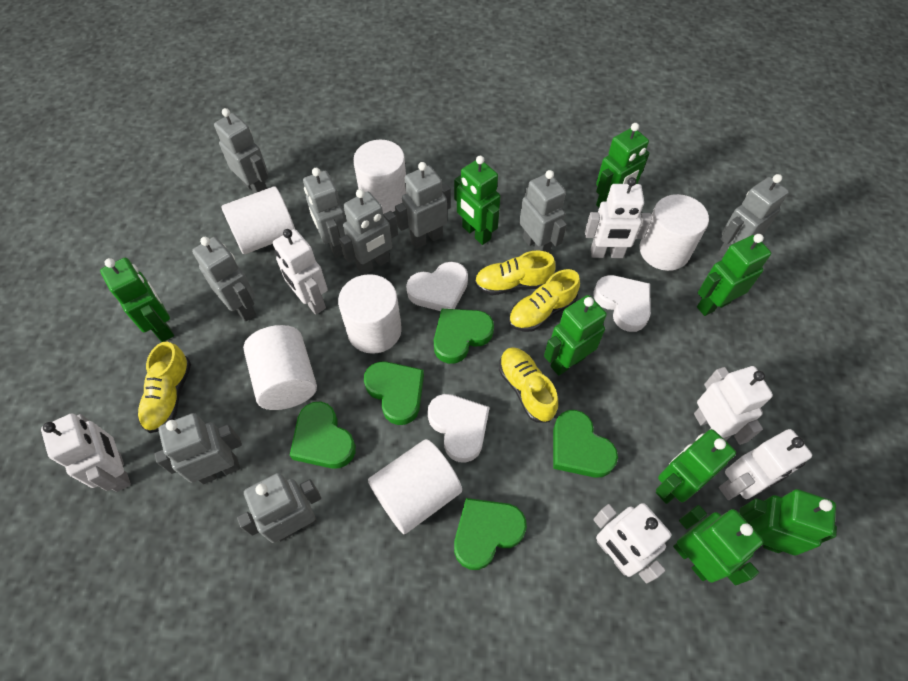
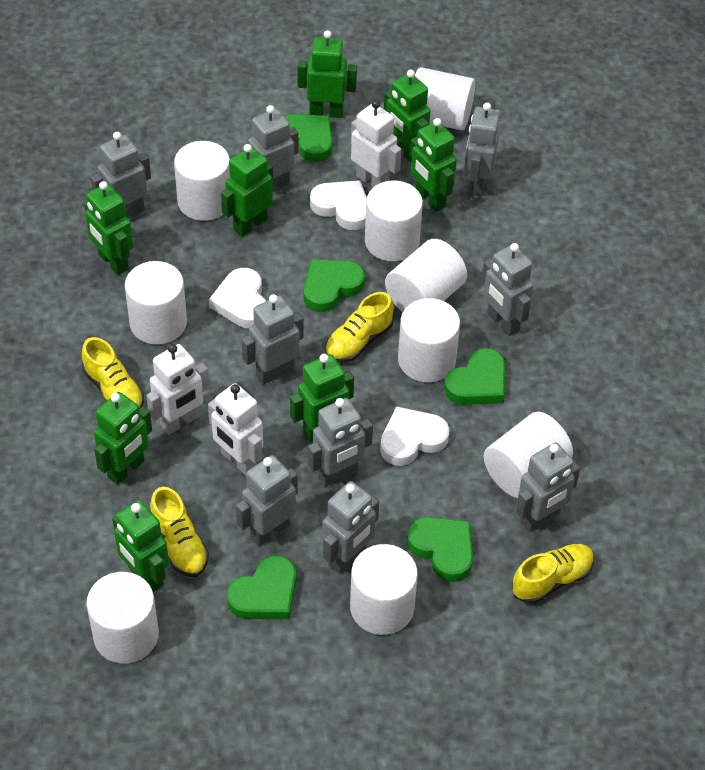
white cylinder: 6 -> 9
white robot: 6 -> 3

